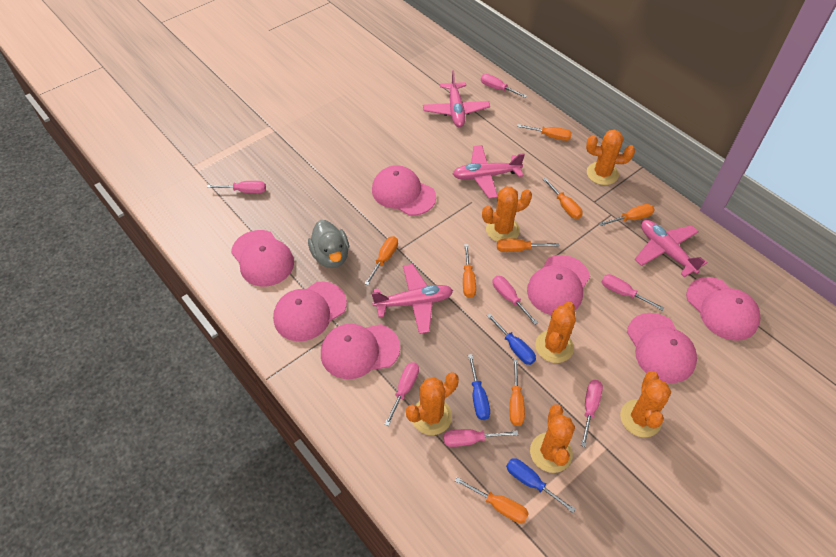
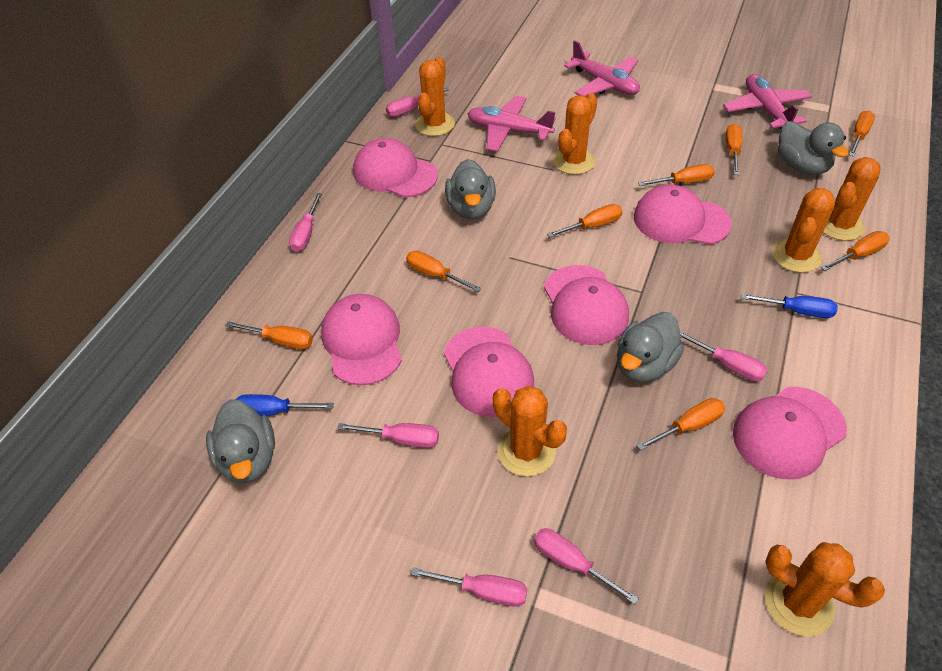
blue screwdriver: 3 -> 2
grey duck: 1 -> 4
pink cap: 7 -> 6
pink plane: 4 -> 3
pink screwdriver: 7 -> 6

